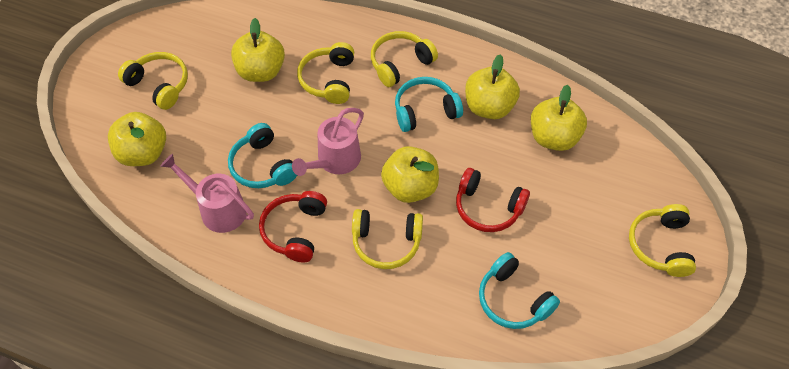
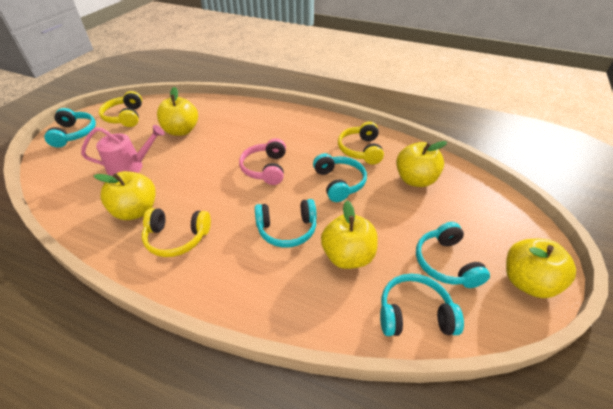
pink headphones: 0 -> 1
pink watering can: 2 -> 1
red headphones: 2 -> 0
turquoise headphones: 3 -> 5
yellow headphones: 5 -> 3

